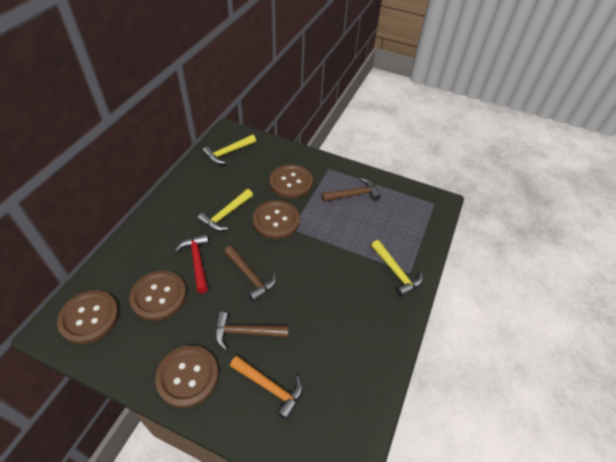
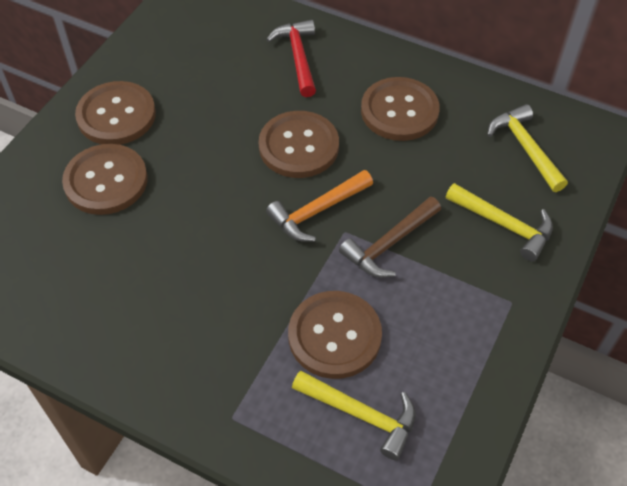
brown hammer: 3 -> 1

